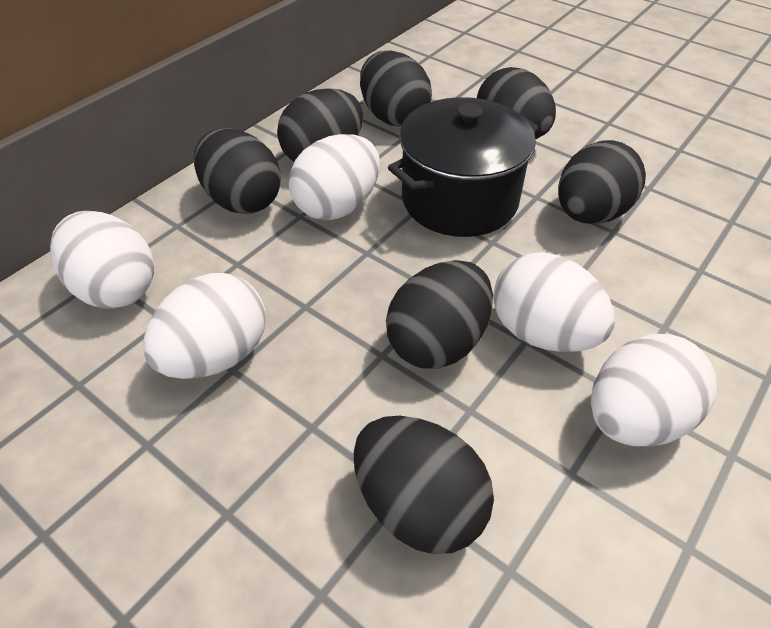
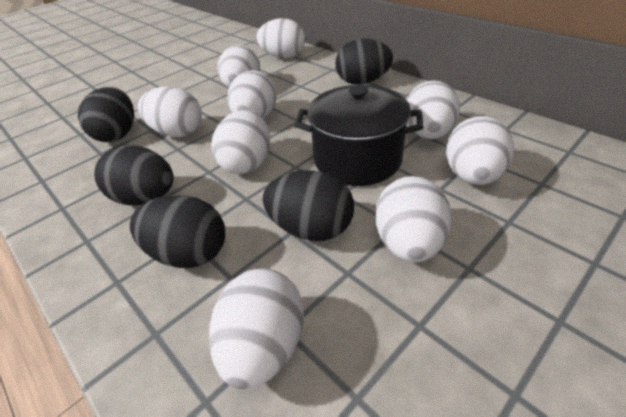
black egg: 7 -> 5
white egg: 5 -> 9

